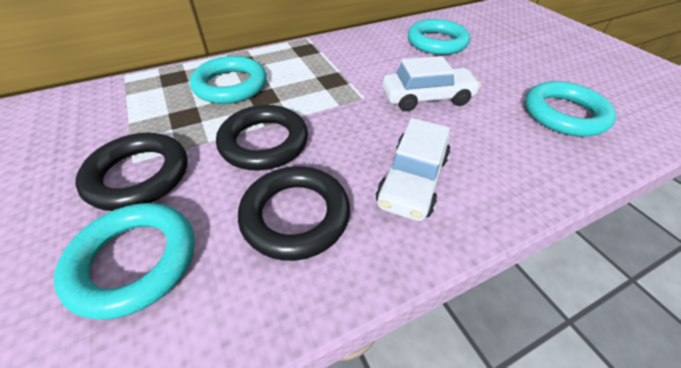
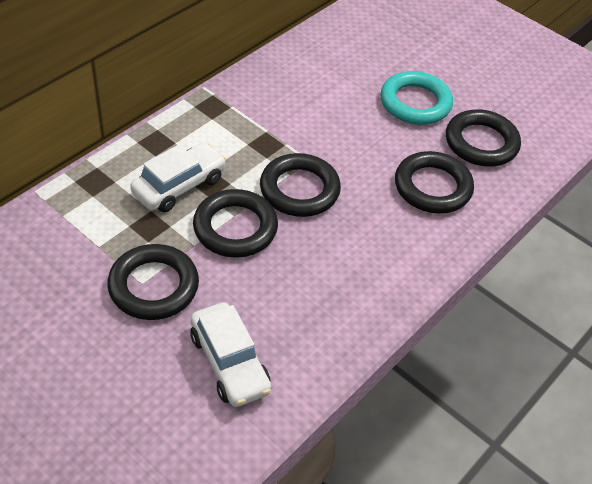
black ring: 3 -> 5
turquoise ring: 4 -> 1

